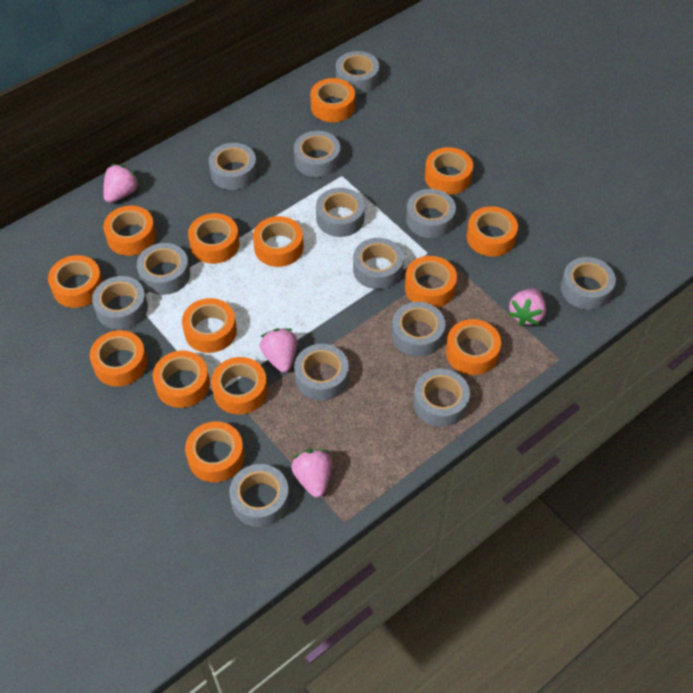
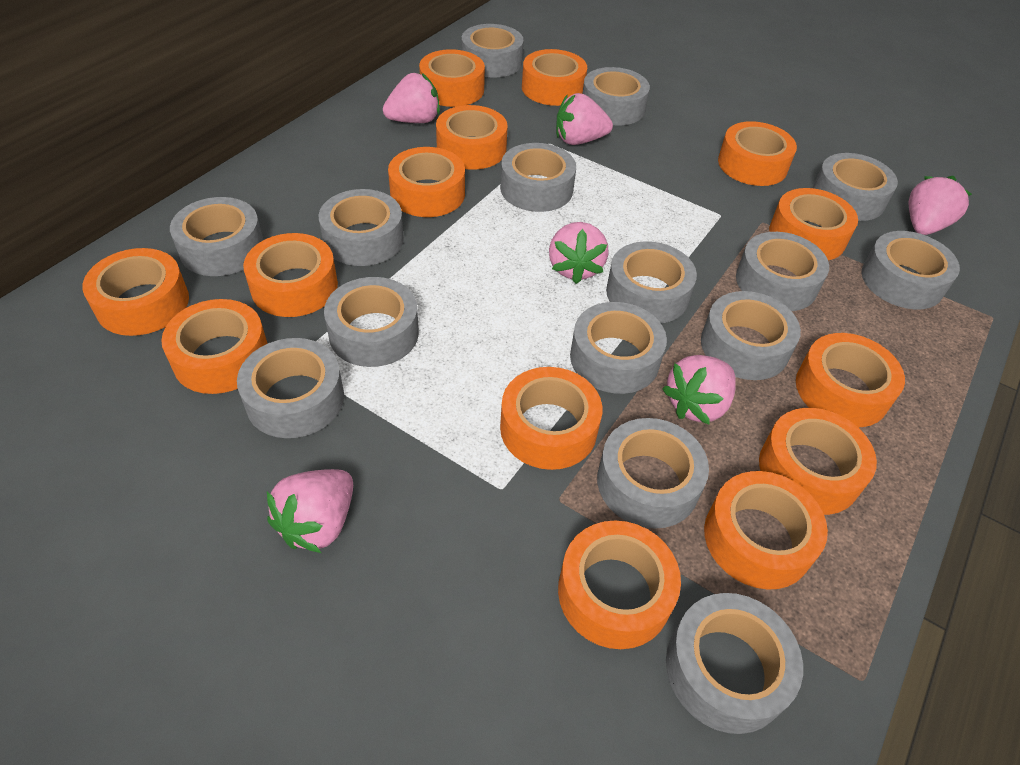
grey tape: 13 -> 15
pink strawberry: 4 -> 6

